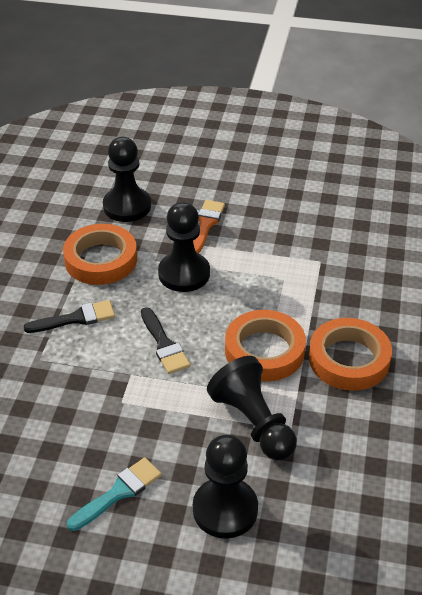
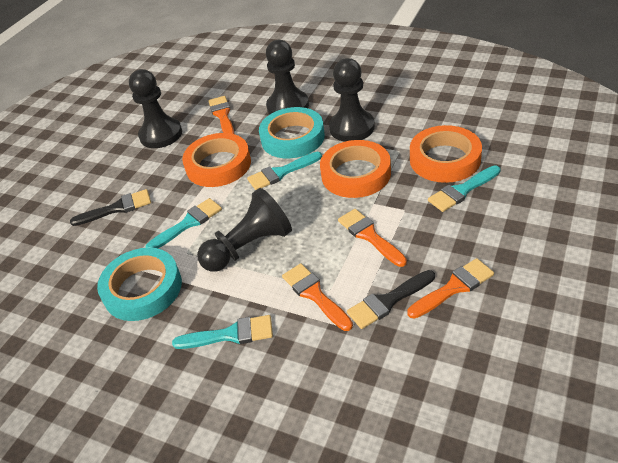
orange brush: 1 -> 4
turquoise brush: 1 -> 4
turquoise tape: 0 -> 2

